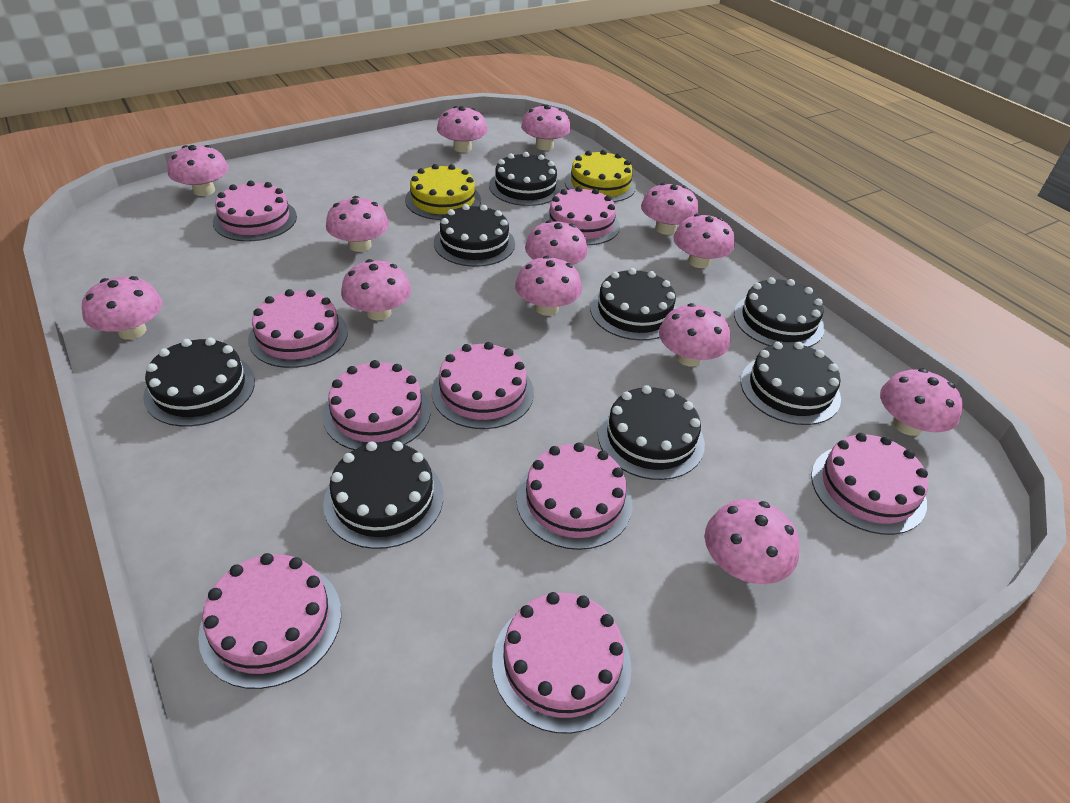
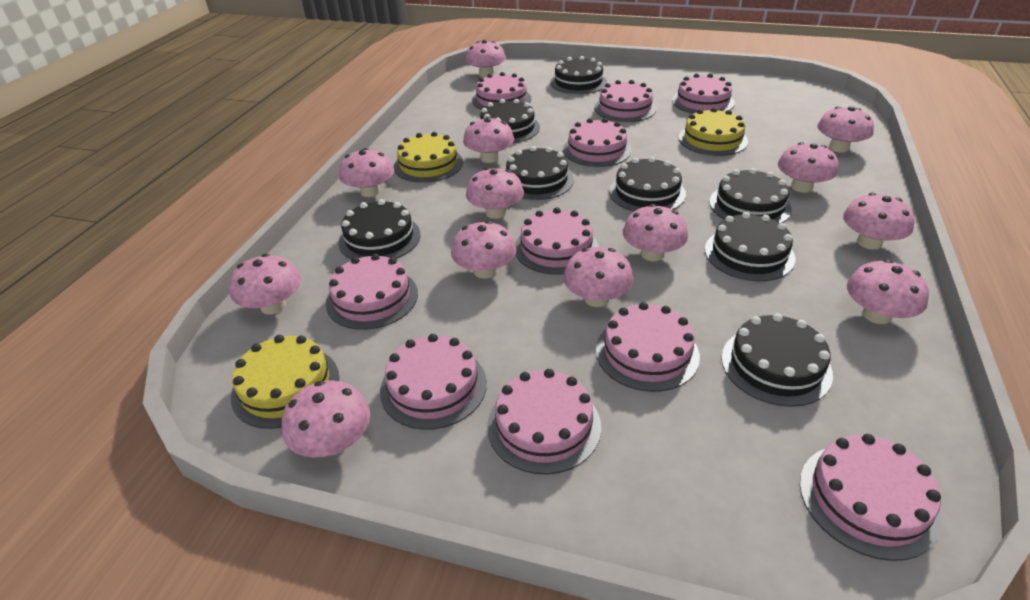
pink cake: 9 -> 10
yellow cake: 2 -> 3

